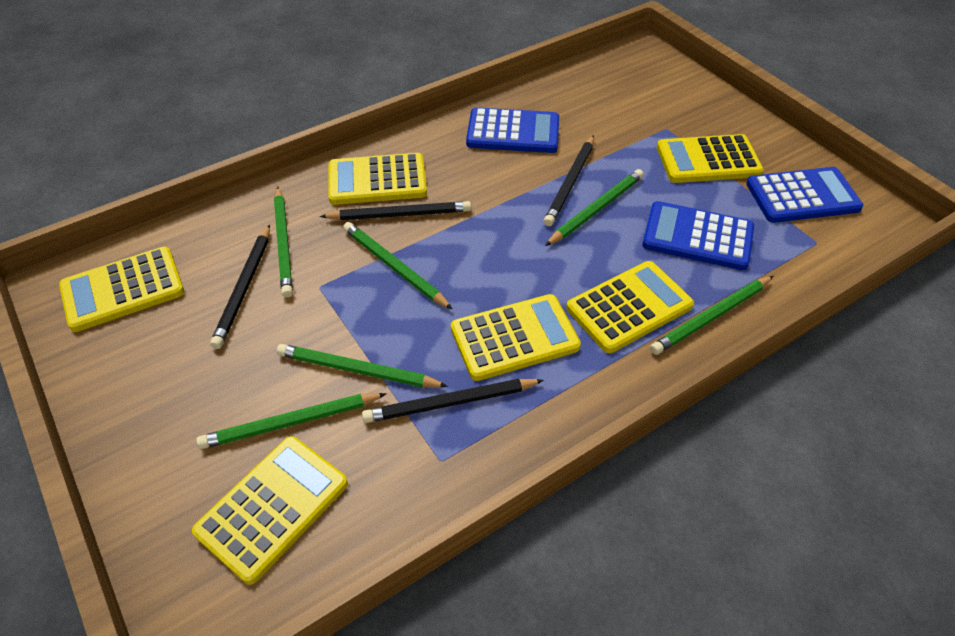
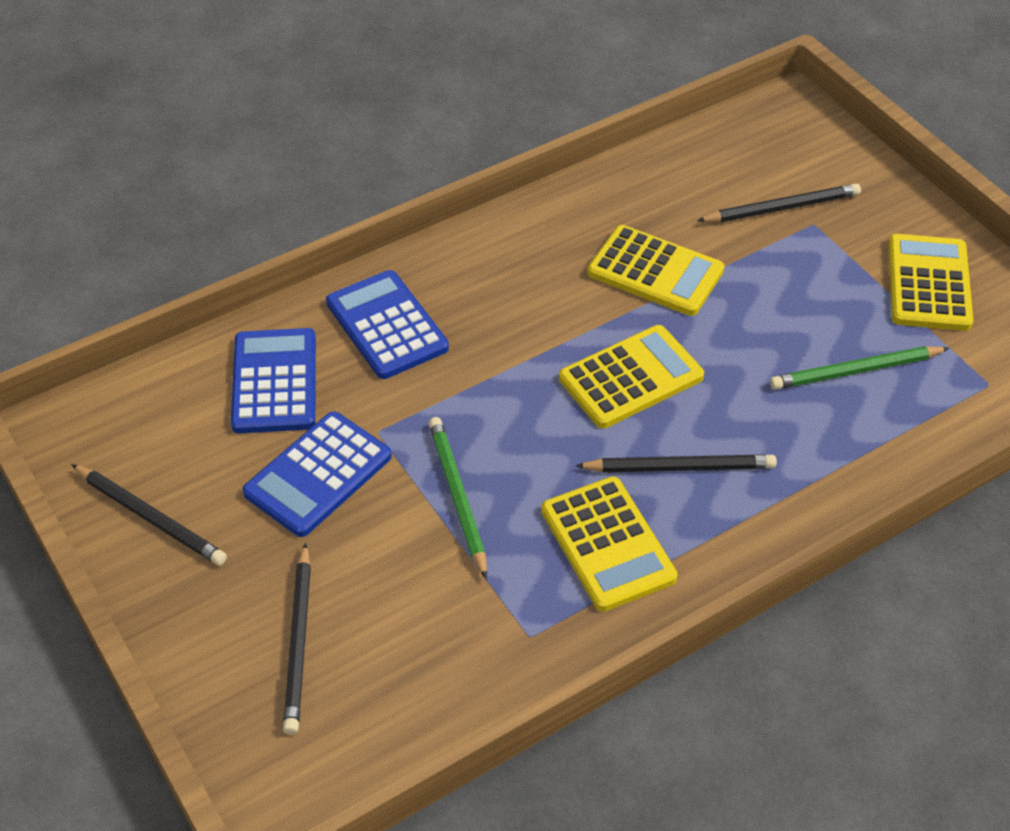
green pencil: 6 -> 2
yellow calculator: 6 -> 4

